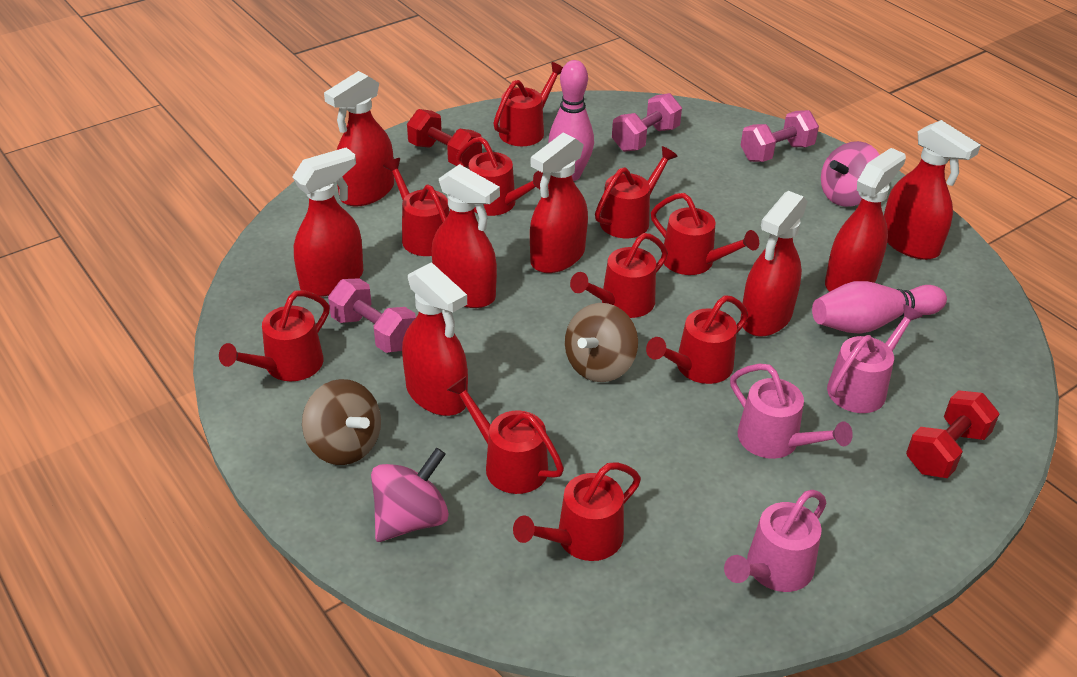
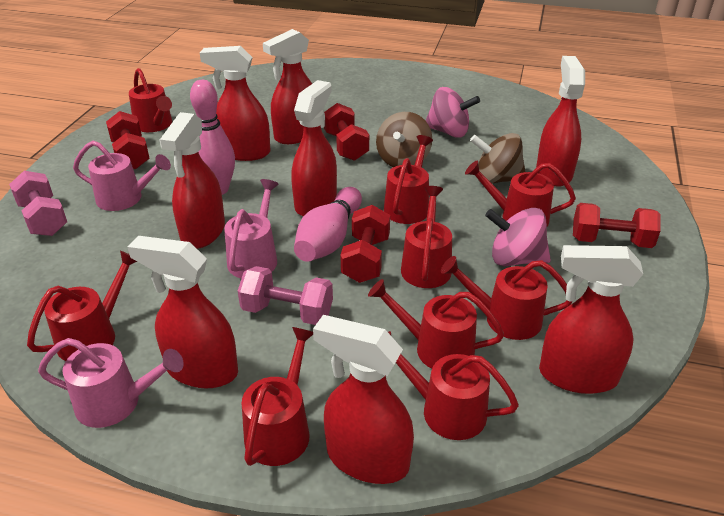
pink dumbbell: 3 -> 2
red dumbbell: 2 -> 4
red watering can: 10 -> 9

